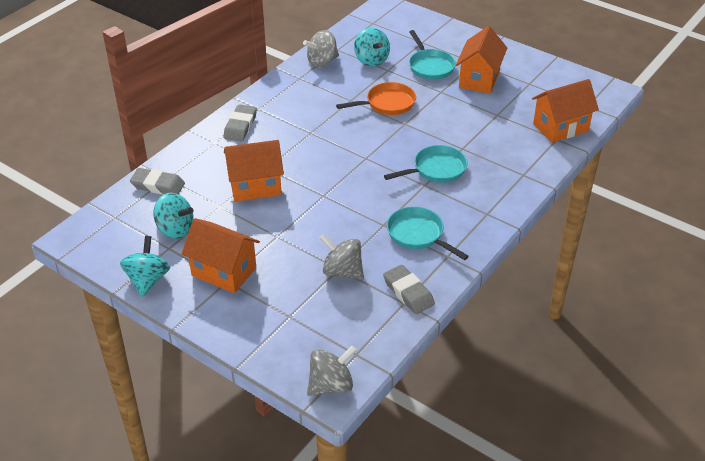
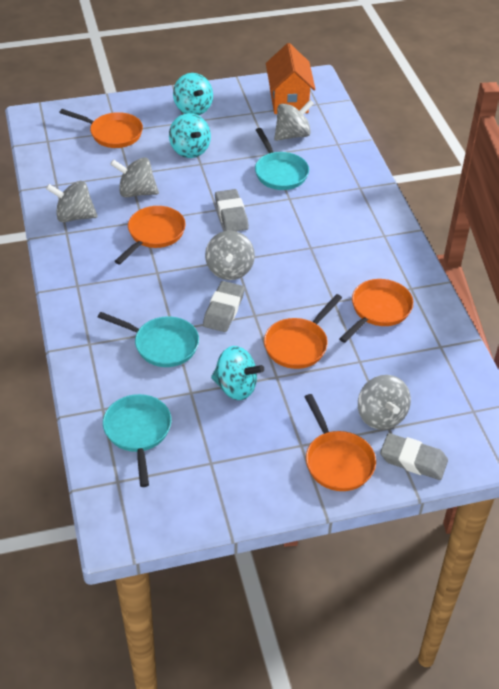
grey spinning top: 3 -> 5
orange house: 4 -> 1
orange pan: 1 -> 5

